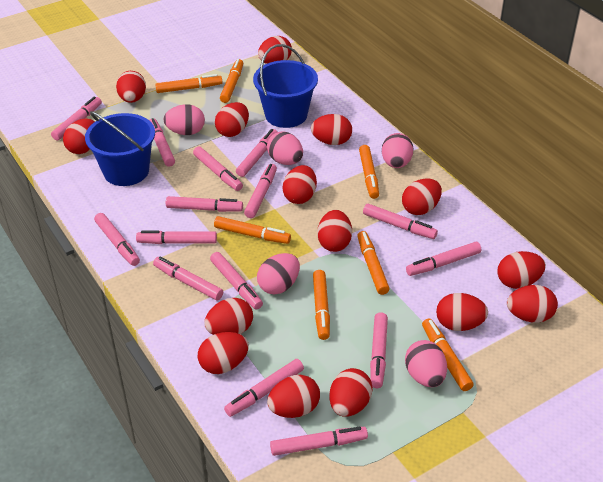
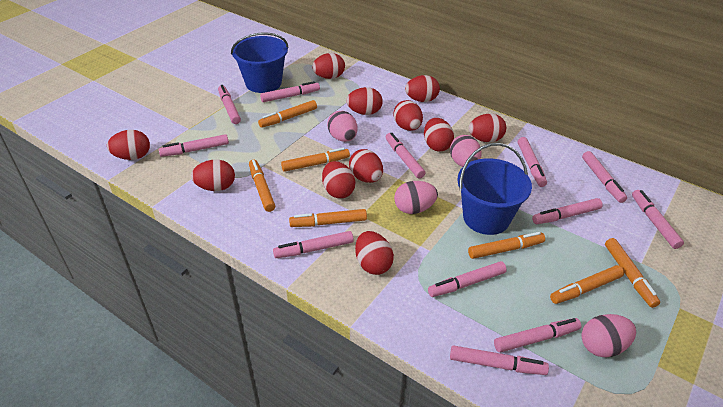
pink egg: 5 -> 4
pink marker: 15 -> 12
red egg: 15 -> 11

